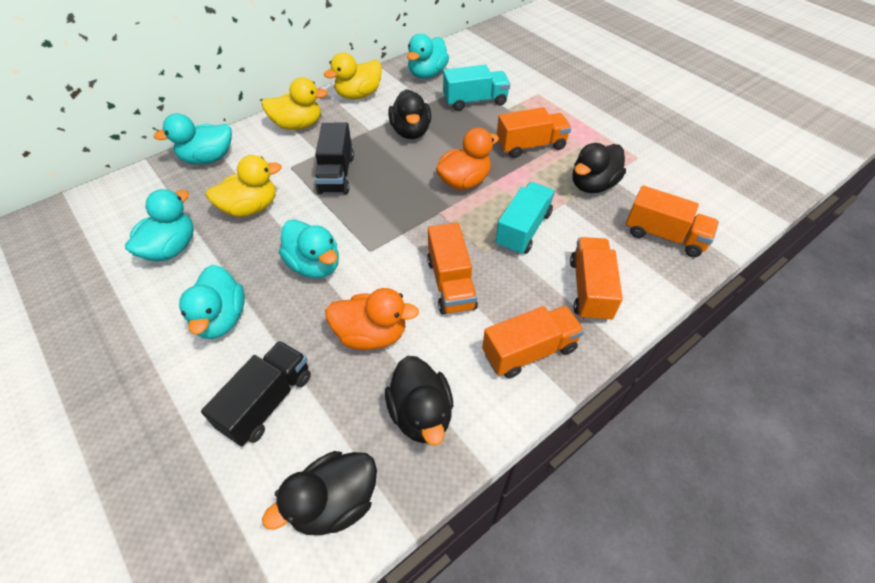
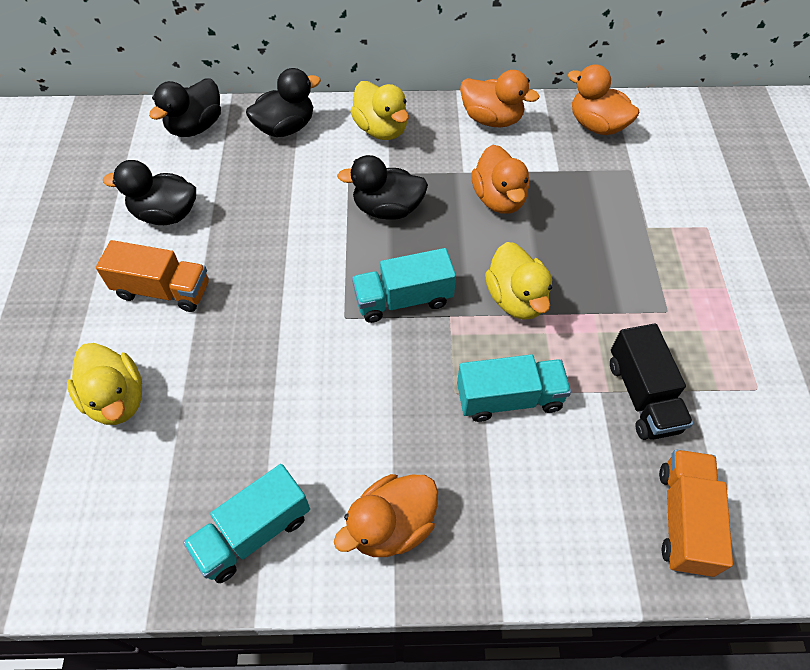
black truck: 2 -> 1
orange duck: 2 -> 4
orange truck: 5 -> 2
turquoise duck: 5 -> 0
turquoise truck: 2 -> 3

